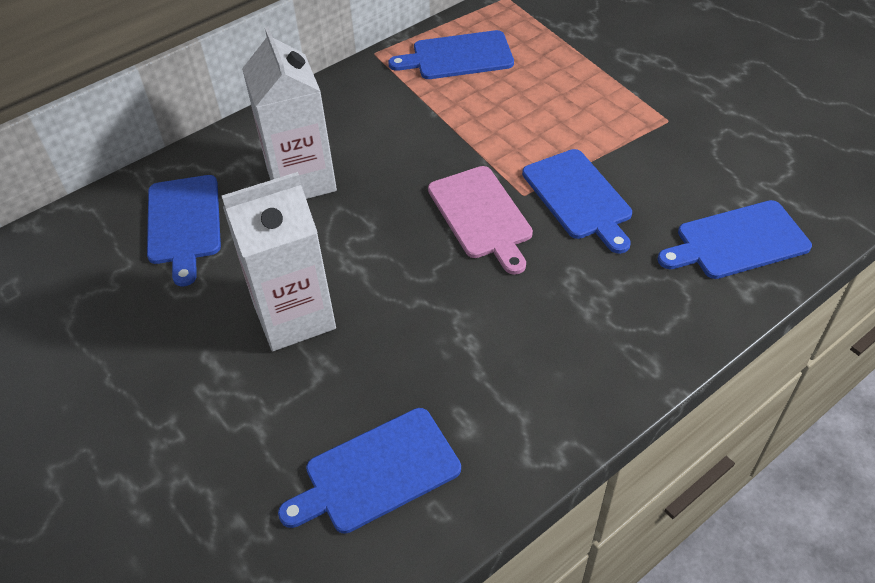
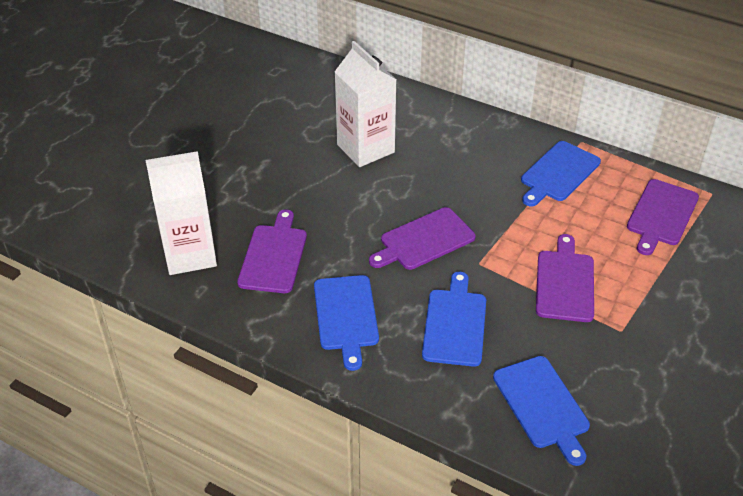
blue cutting board: 5 -> 4
pink cutting board: 1 -> 0
purple cutting board: 0 -> 4

